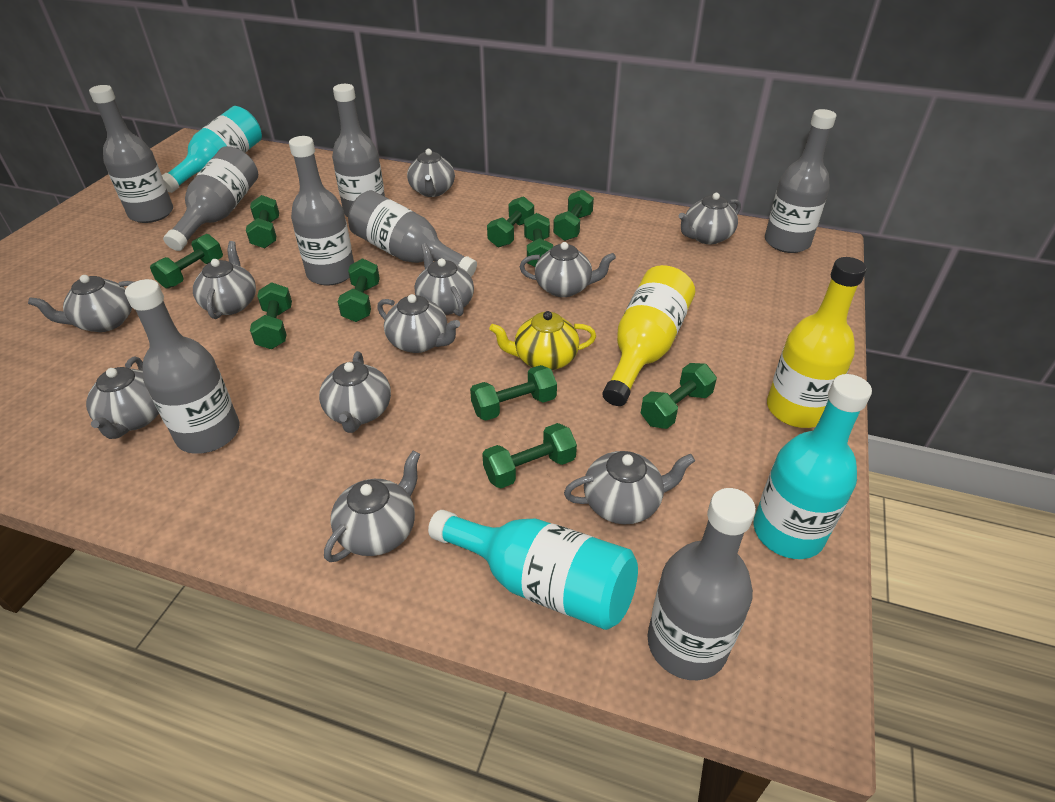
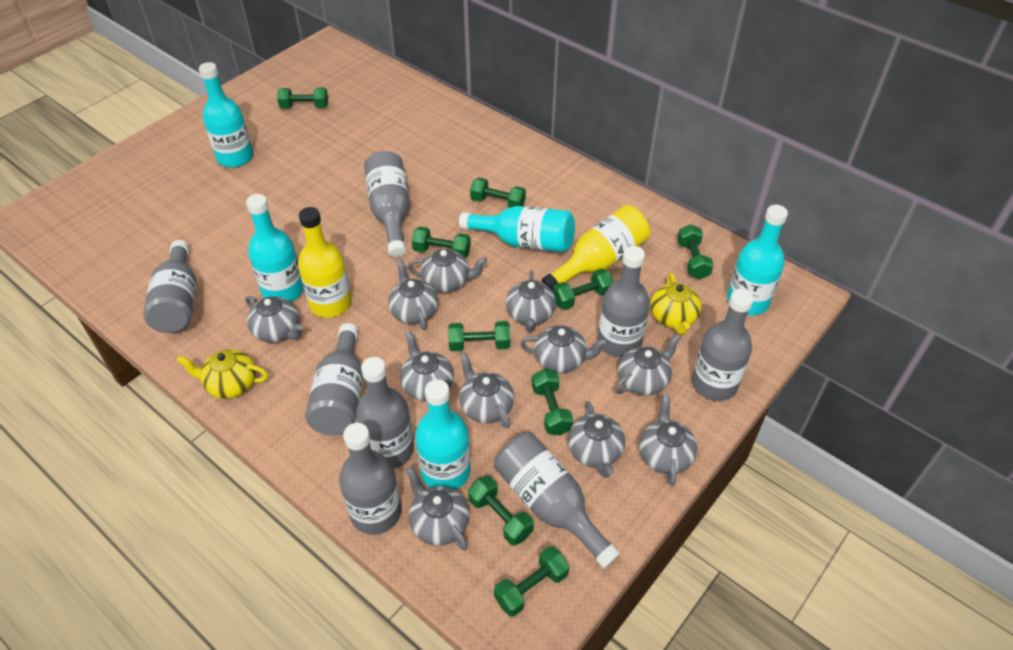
green dumbbell: 10 -> 9
turquoise bottle: 3 -> 5
yellow teapot: 1 -> 2

